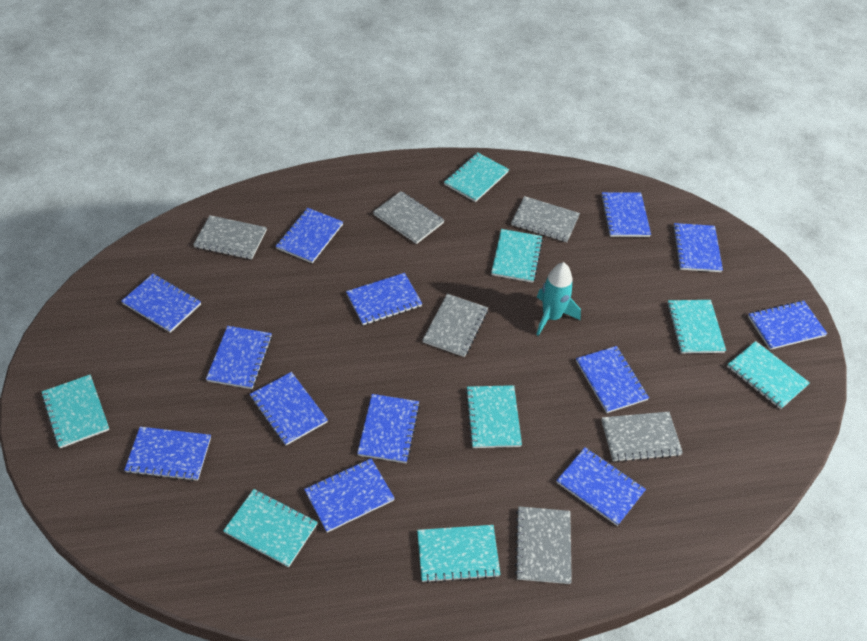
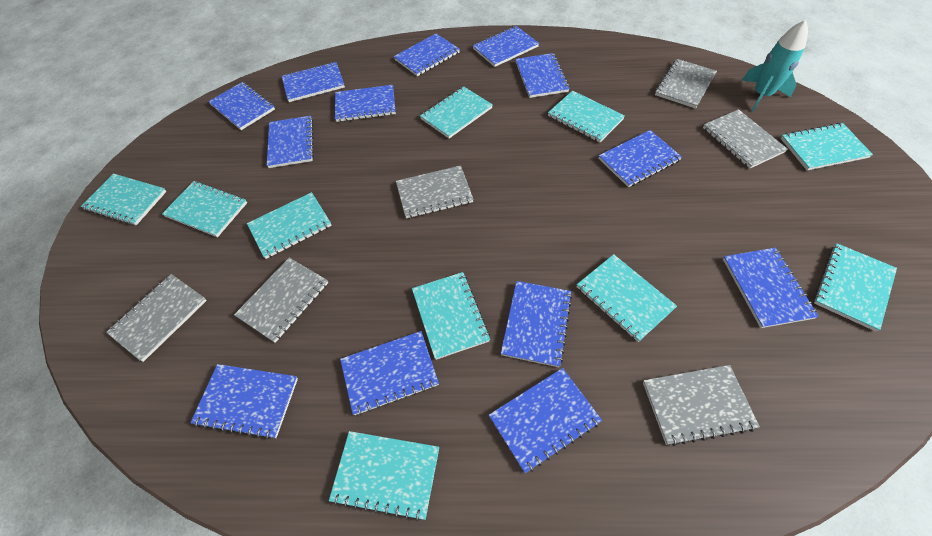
turquoise notebook: 8 -> 10

